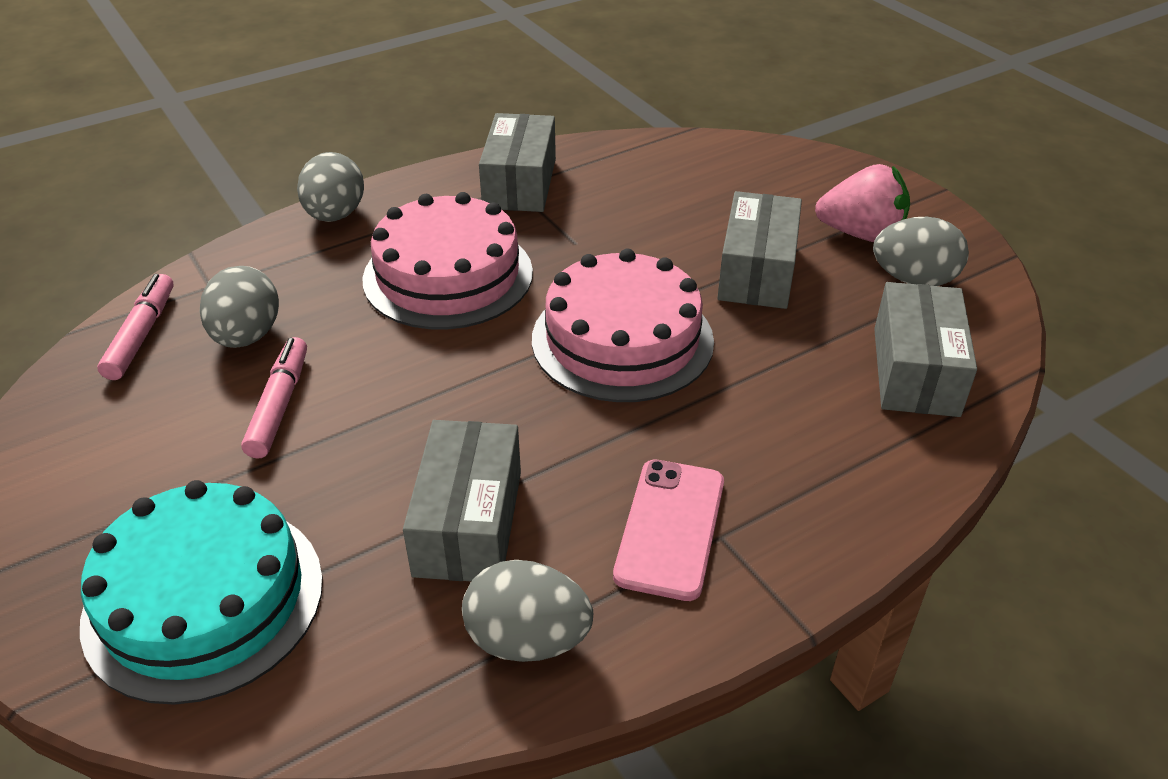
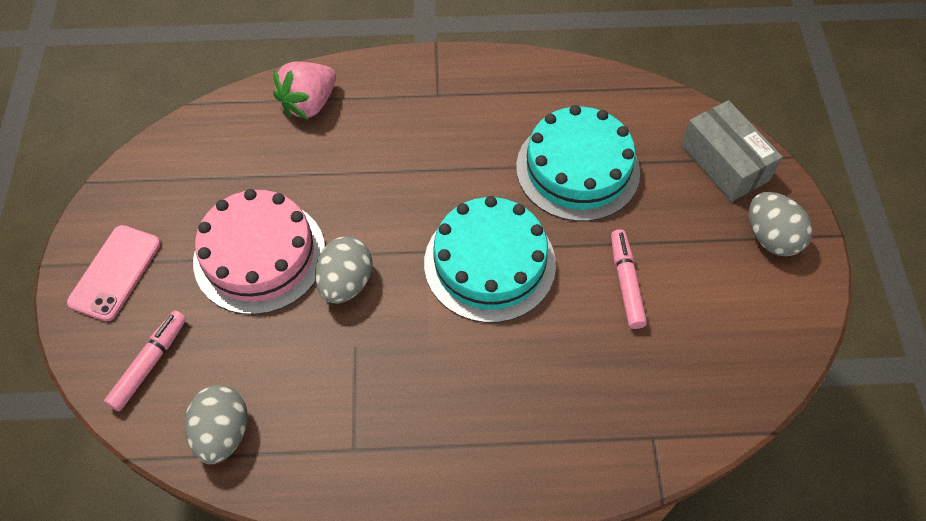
grey box: 4 -> 1
grey egg: 4 -> 3
pink cake: 2 -> 1
turquoise cake: 1 -> 2

